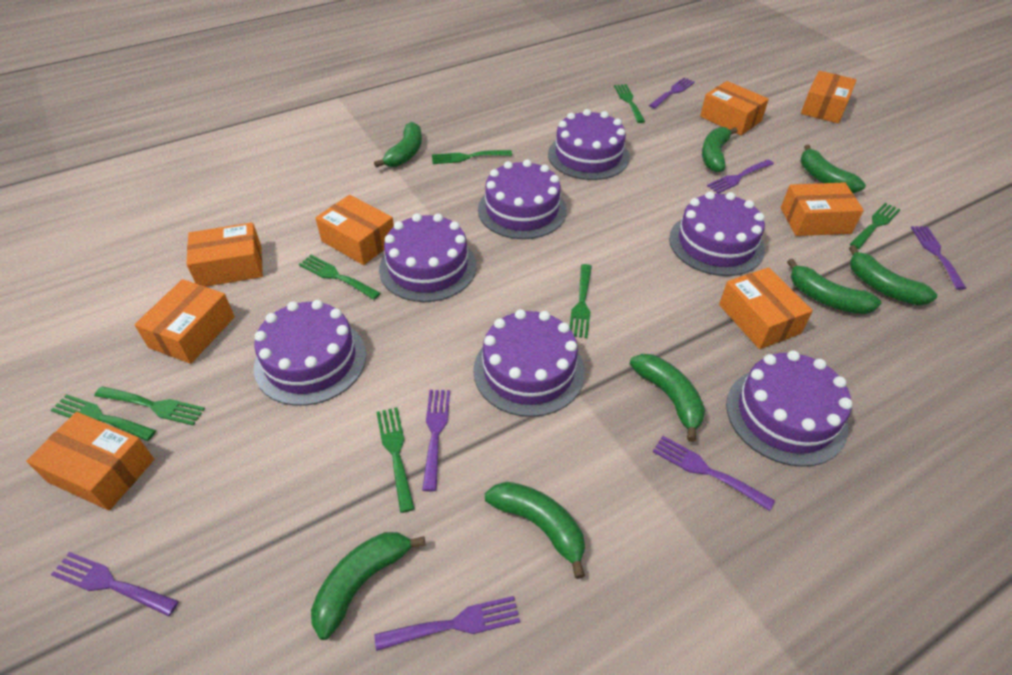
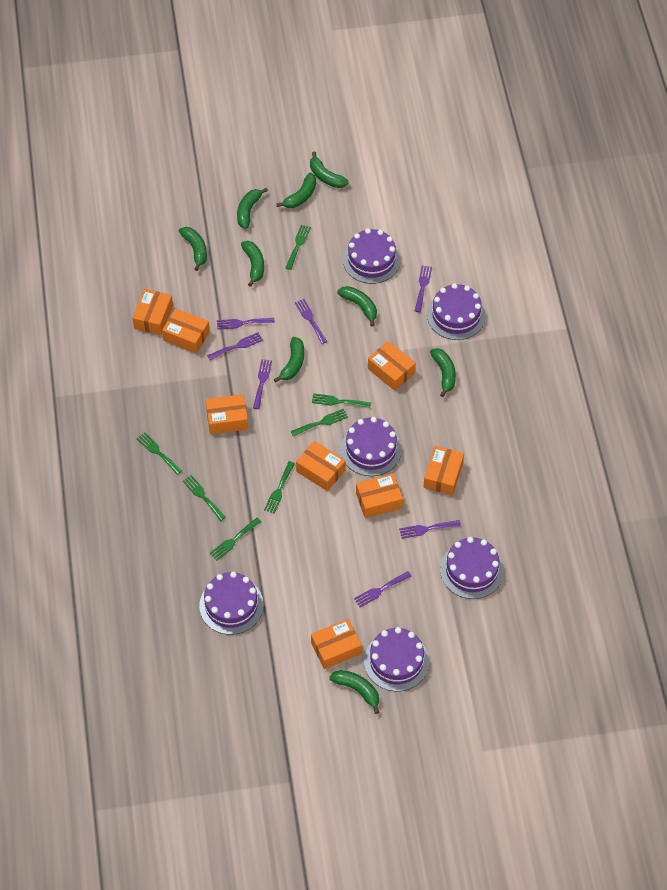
green banana: 8 -> 9
green fork: 8 -> 7
purple cake: 7 -> 6

